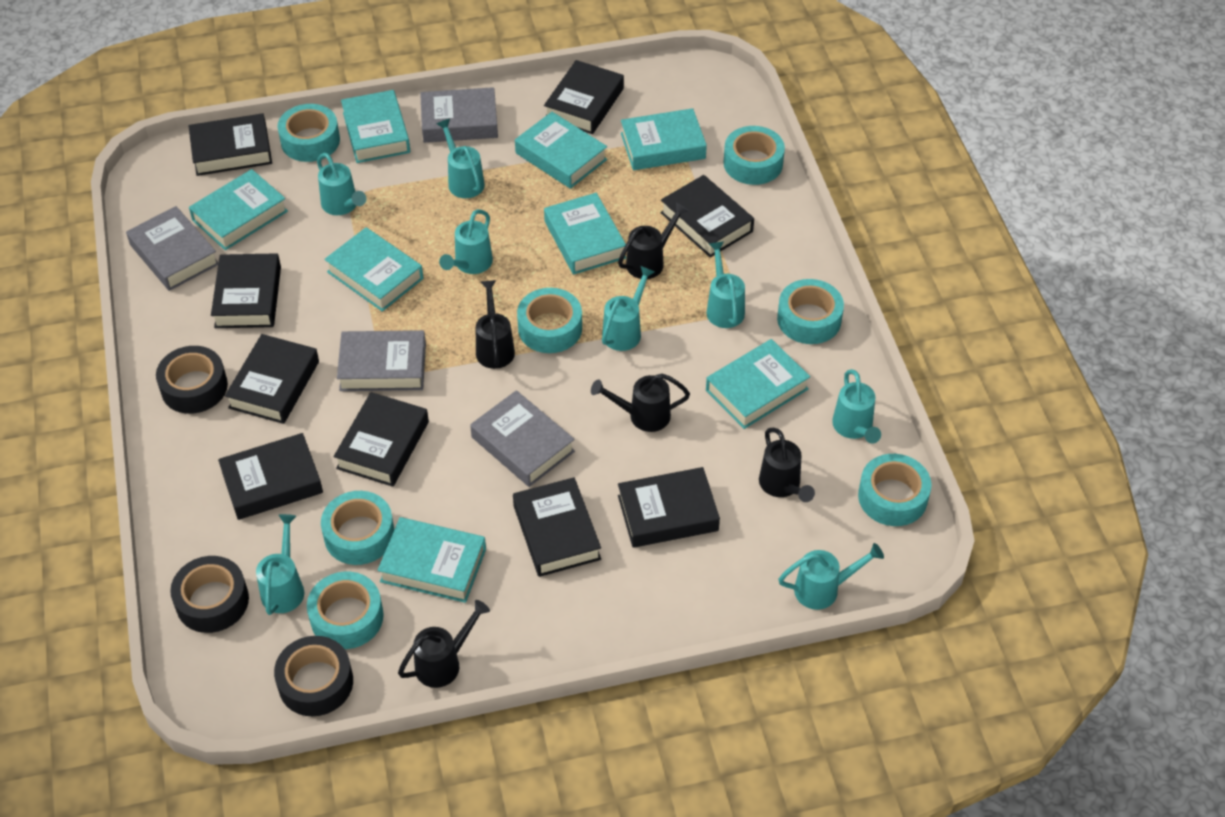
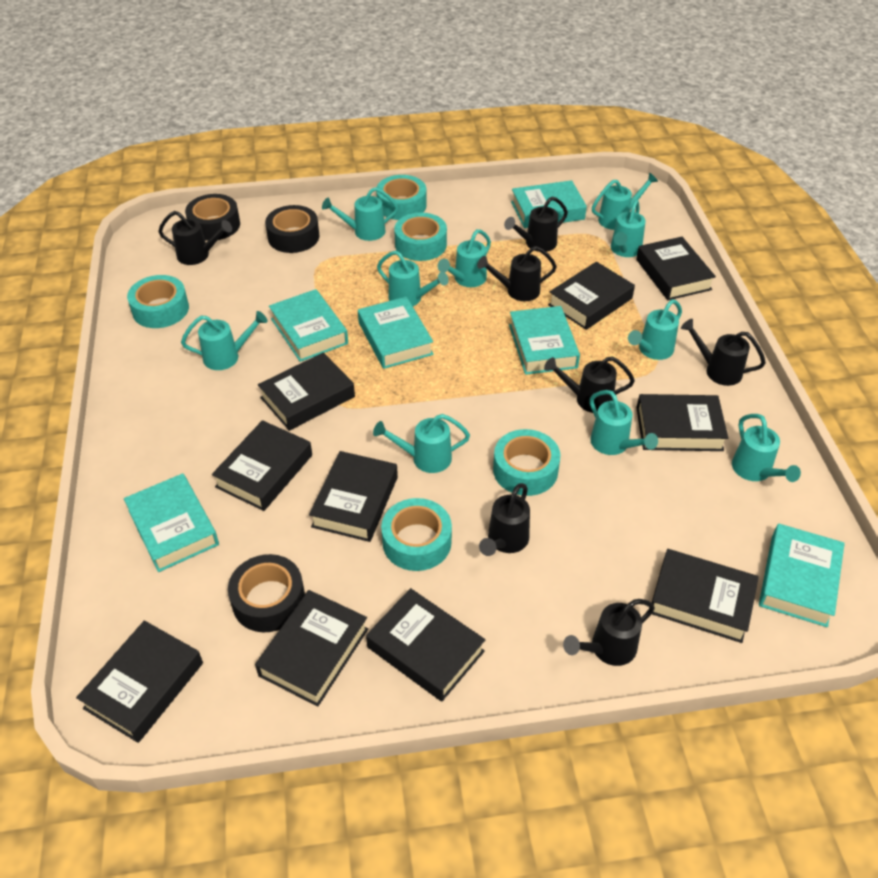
black book: 9 -> 10
black watering can: 5 -> 7
grey book: 4 -> 0
turquoise book: 8 -> 6
turquoise tape: 7 -> 5
turquoise watering can: 8 -> 10

